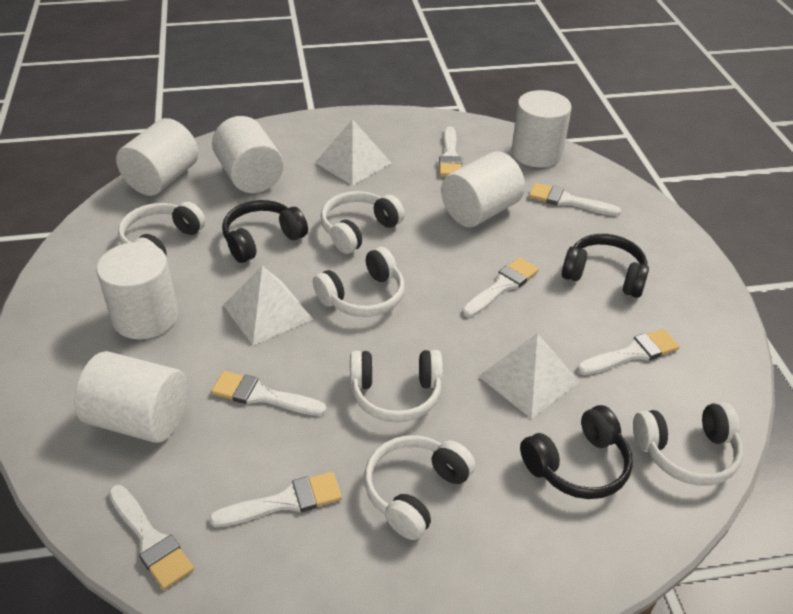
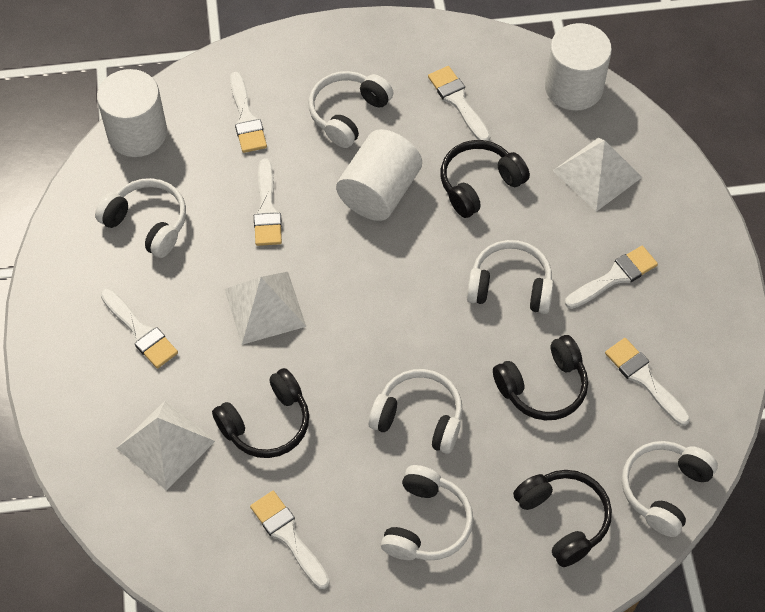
black headphones: 3 -> 4
white cylinder: 6 -> 3

